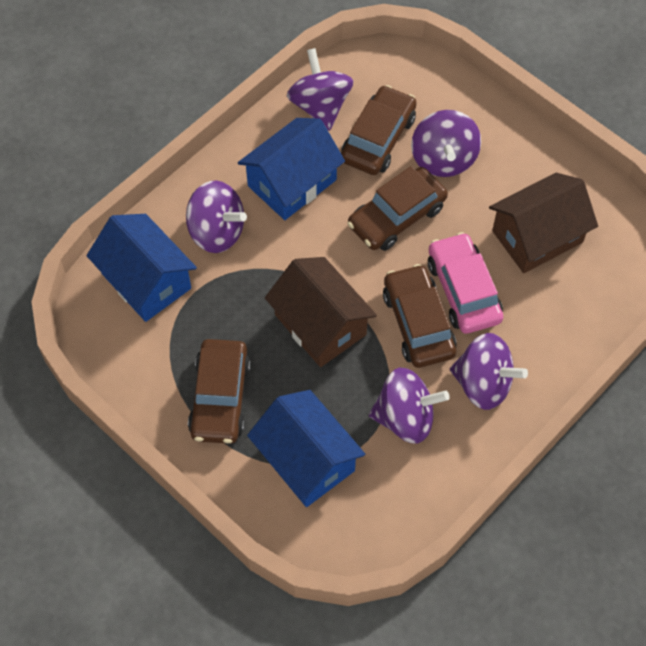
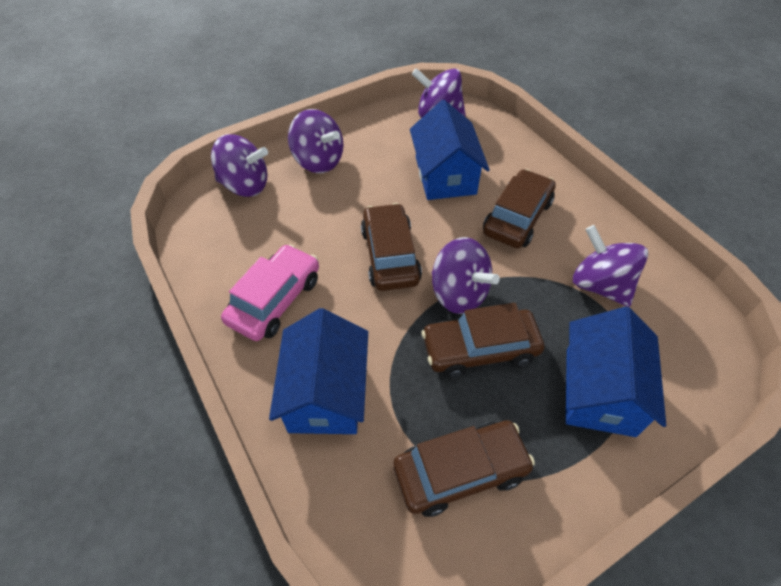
brown house: 2 -> 0

